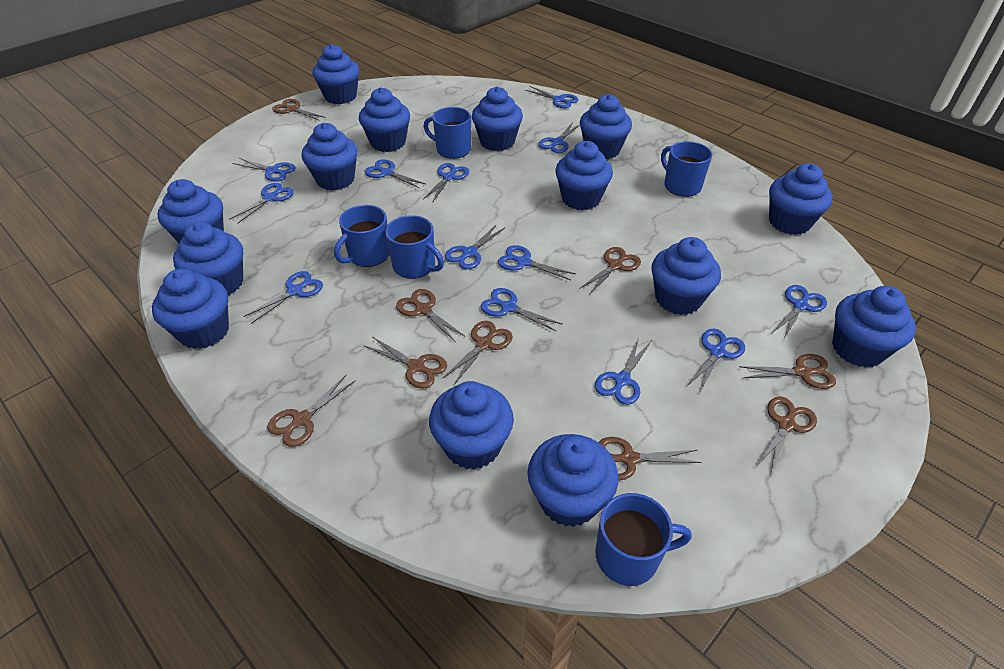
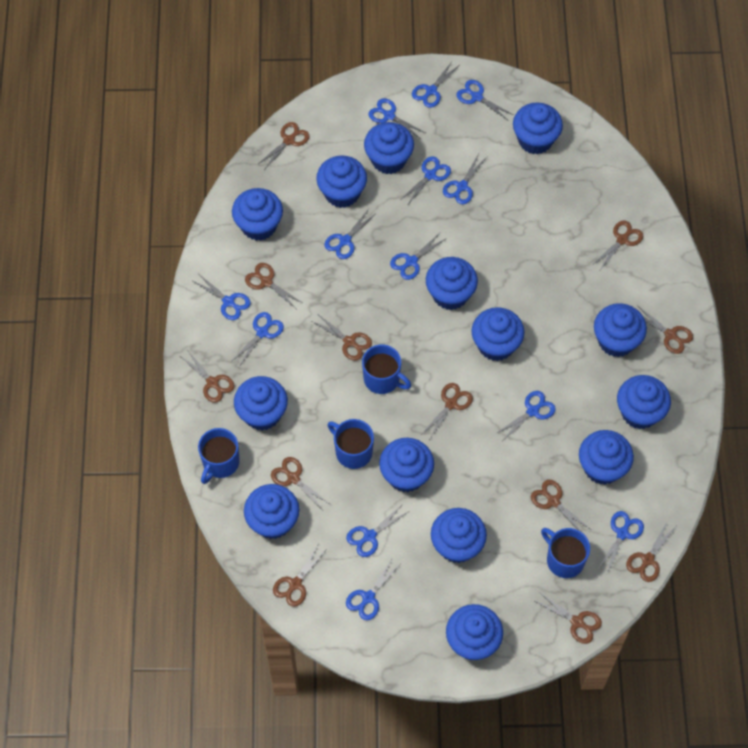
blue mug: 5 -> 4
brown scissors: 9 -> 12

